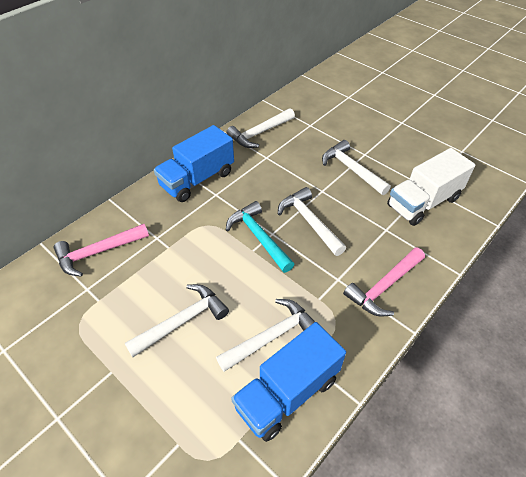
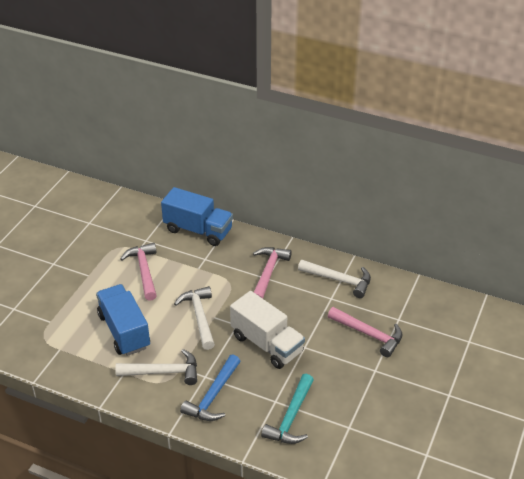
blue hammer: 0 -> 1
pink hammer: 2 -> 3
white hammer: 5 -> 3

